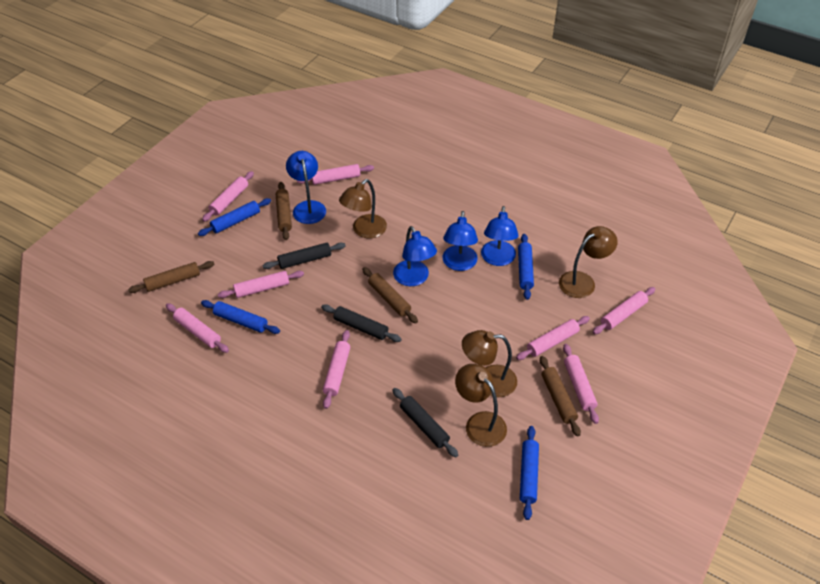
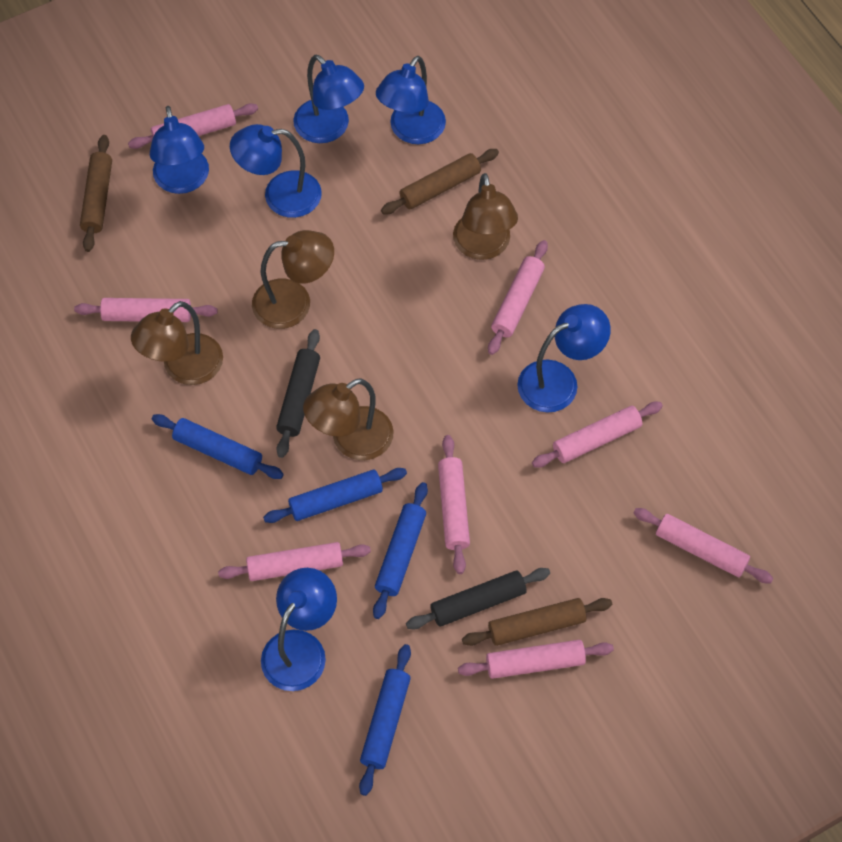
black rolling pin: 3 -> 2
blue lamp: 4 -> 6
brown rolling pin: 4 -> 3

